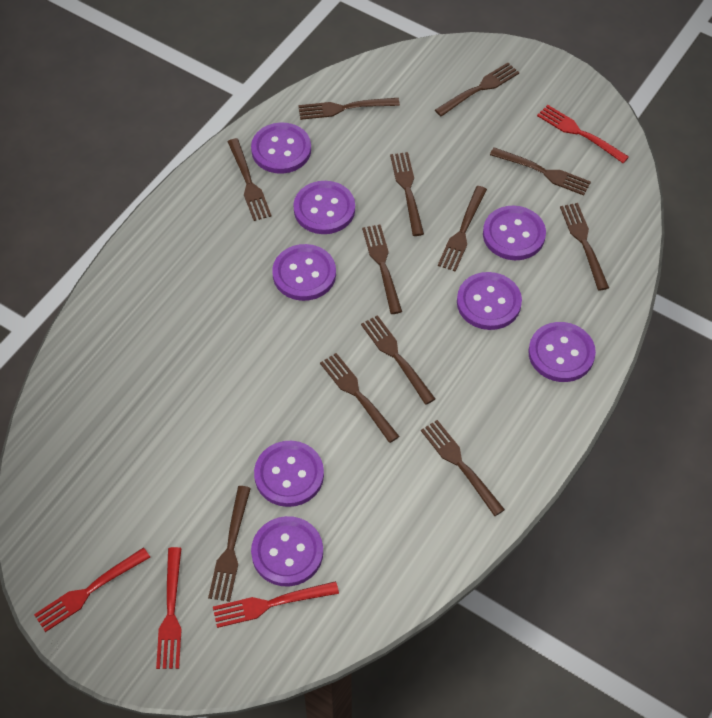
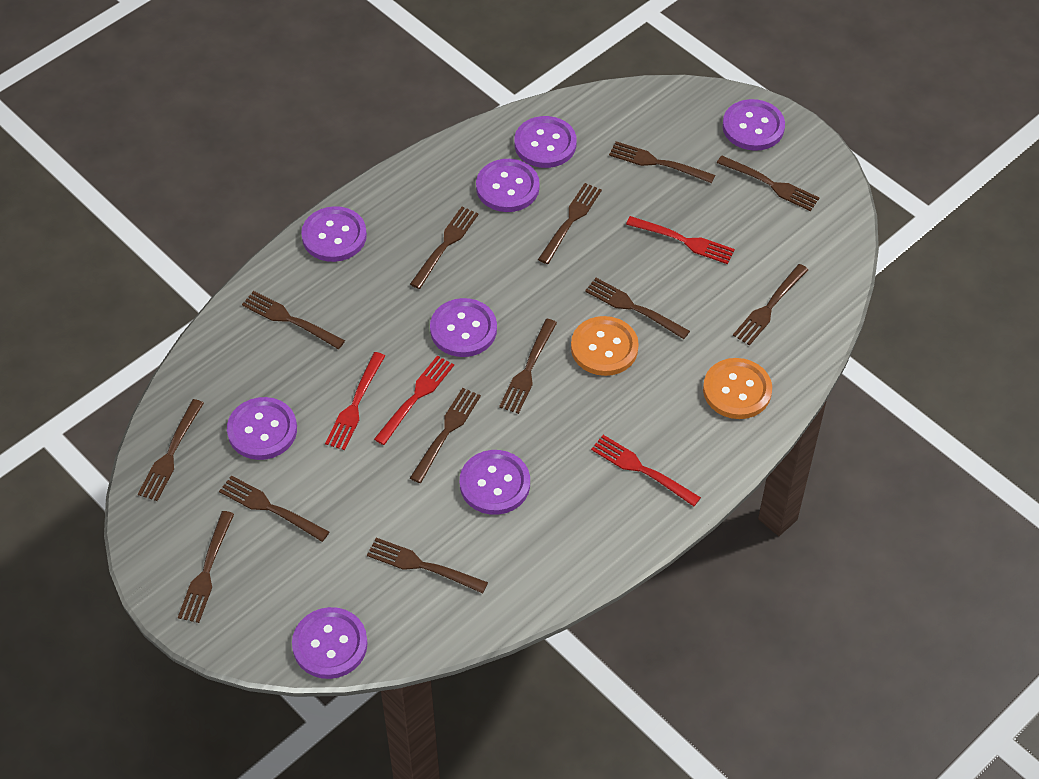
brown fork: 12 -> 13
orange button: 0 -> 2

